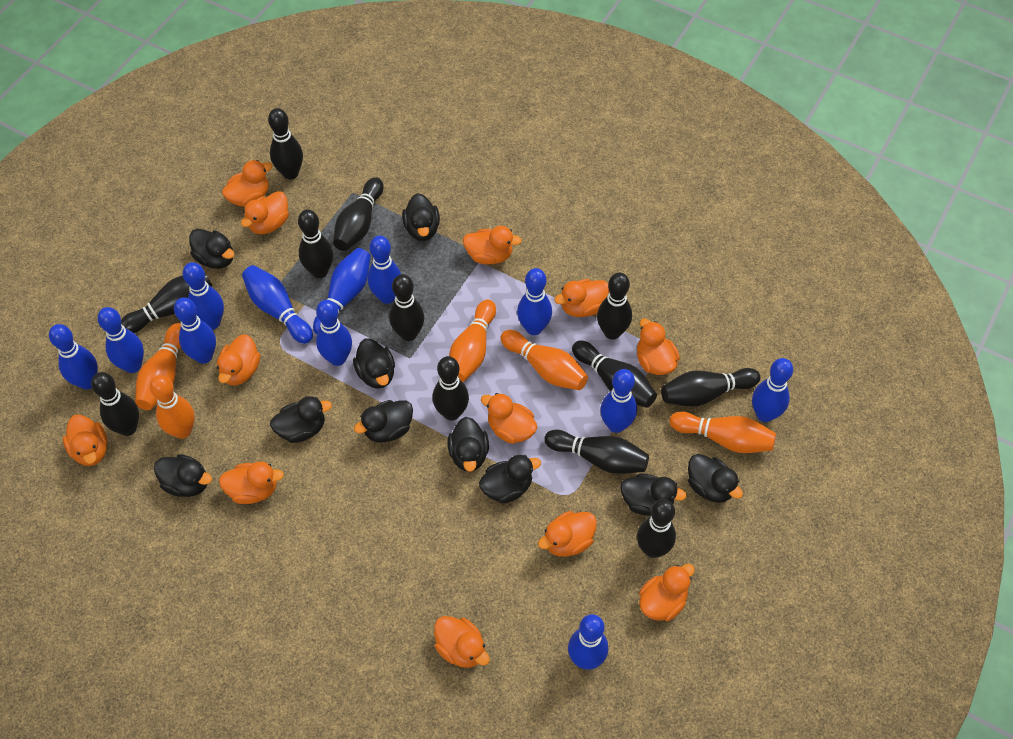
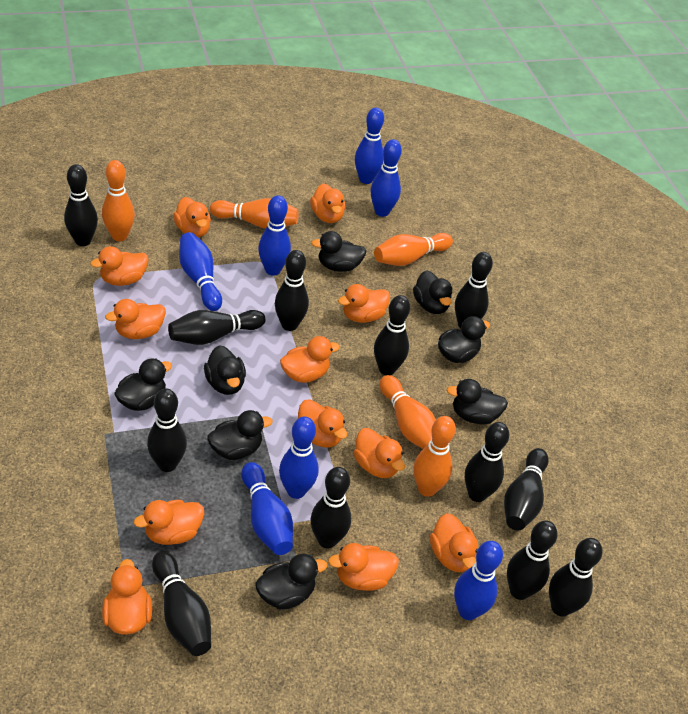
black duck: 10 -> 8
blue bowling pin: 12 -> 7

